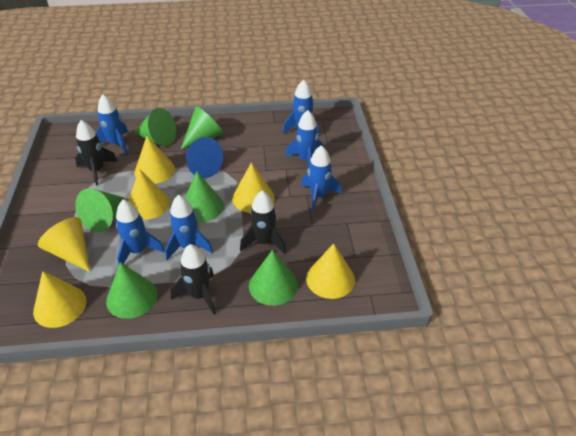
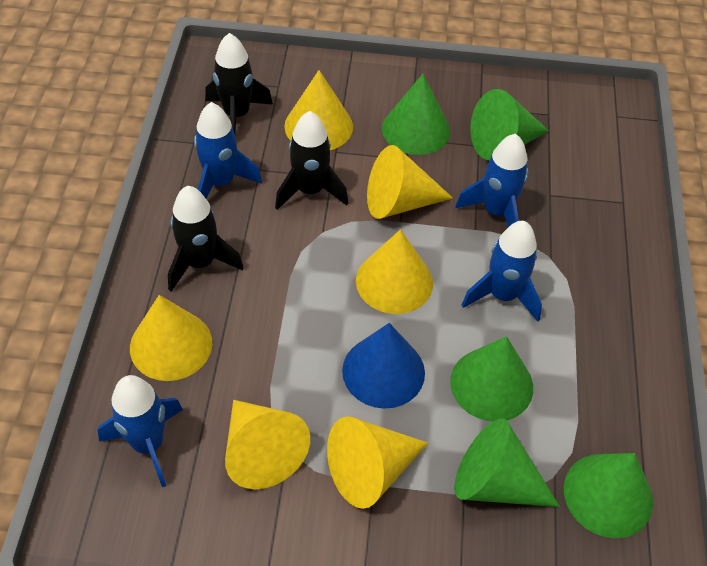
blue rocket: 6 -> 4
green cone: 6 -> 5

